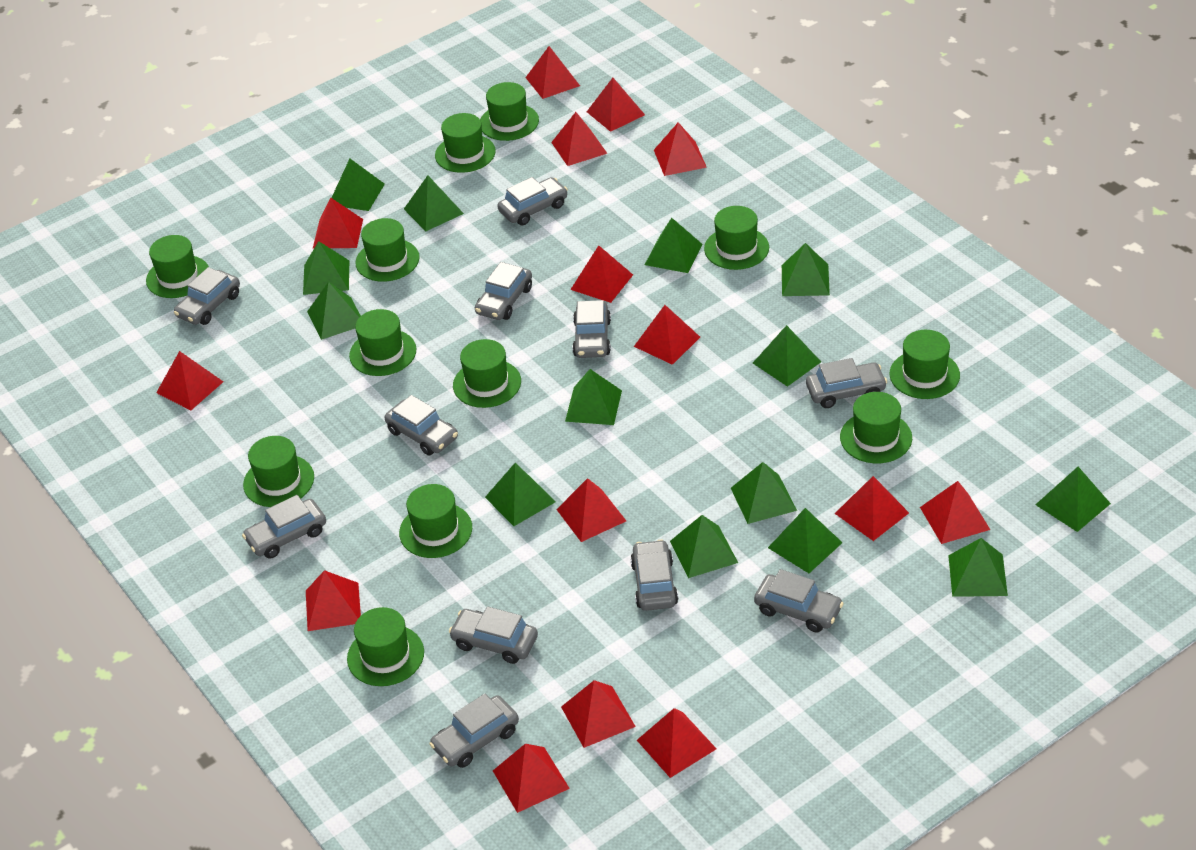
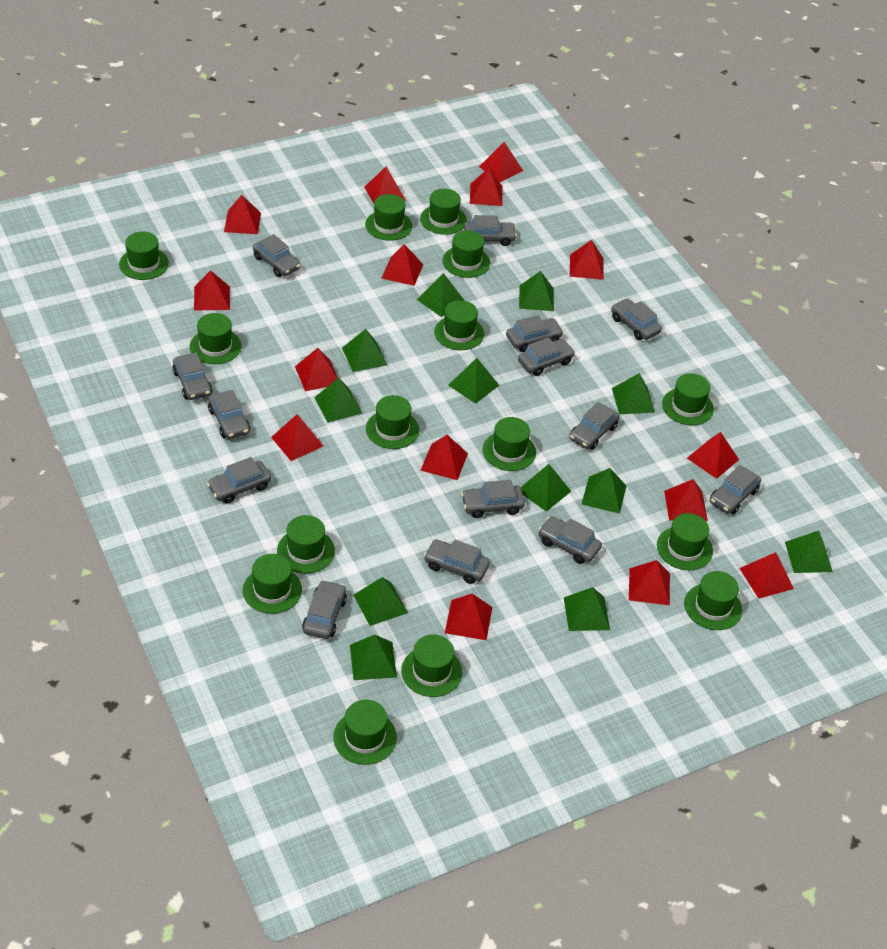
green hat: 12 -> 15
green pyramid: 14 -> 12
grey car: 11 -> 14

